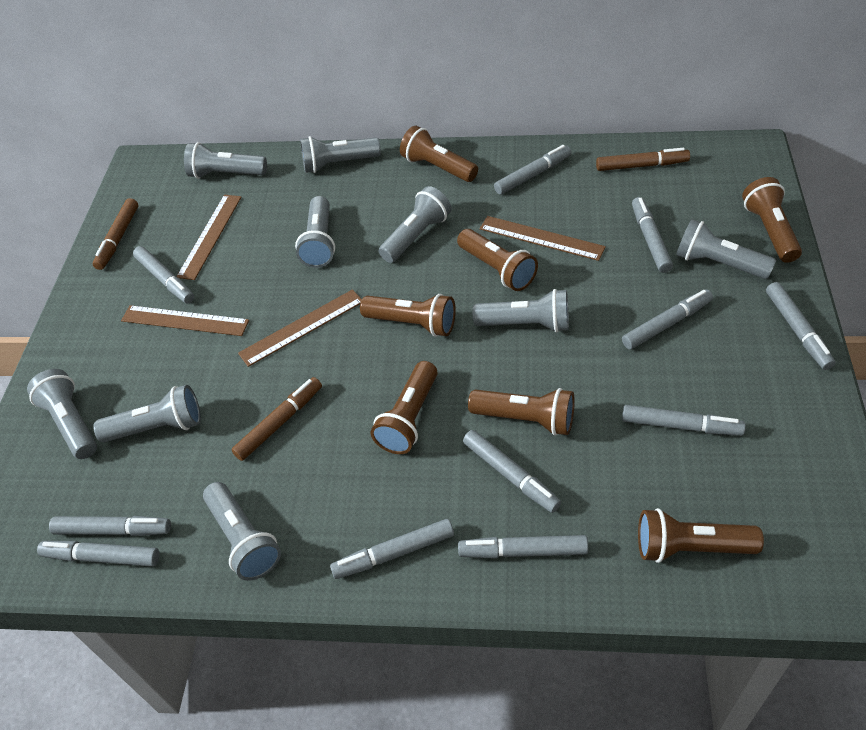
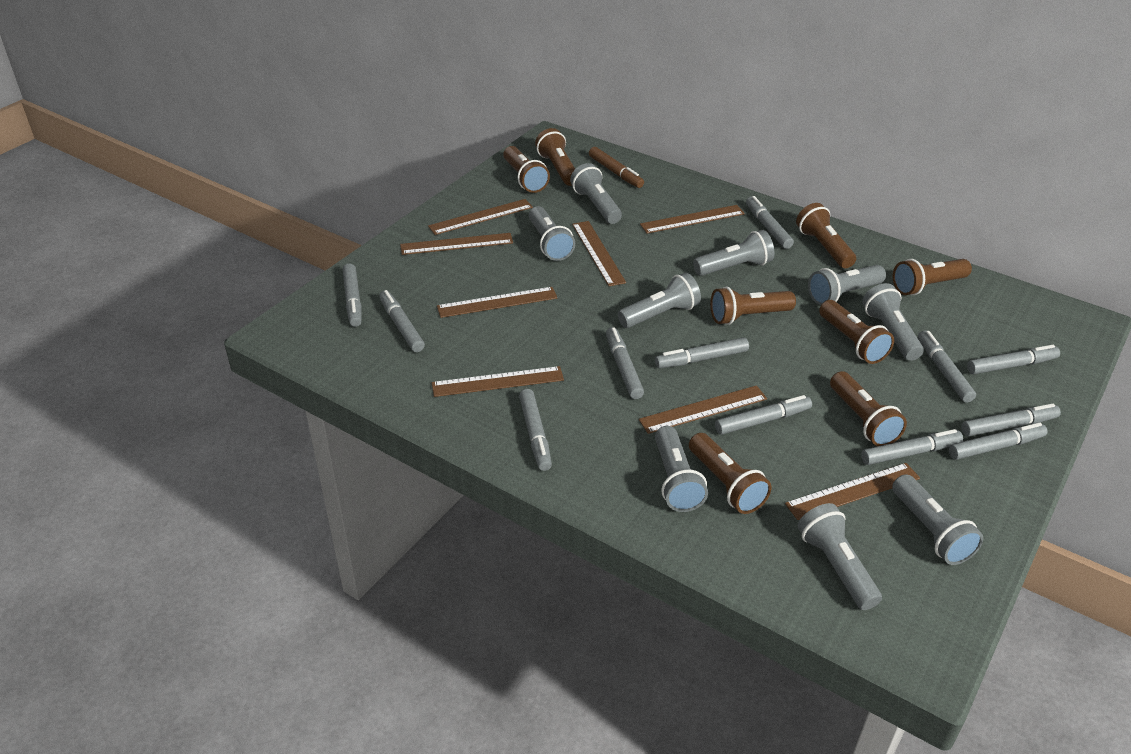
brown flashlight: 7 -> 8
brown marker: 3 -> 1
brown ruler: 4 -> 8
grey marker: 11 -> 12

